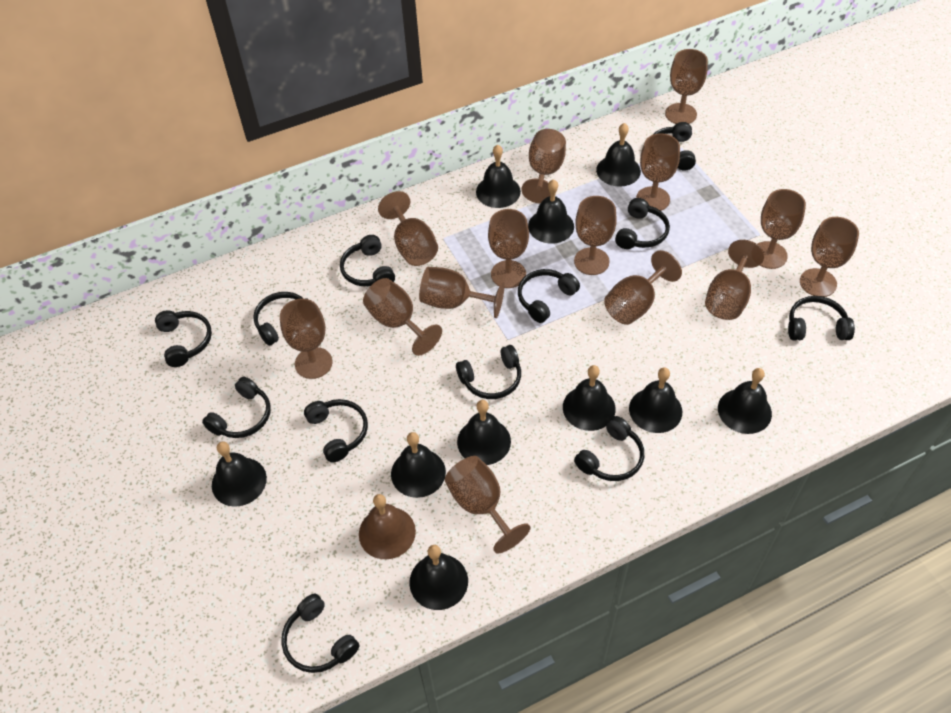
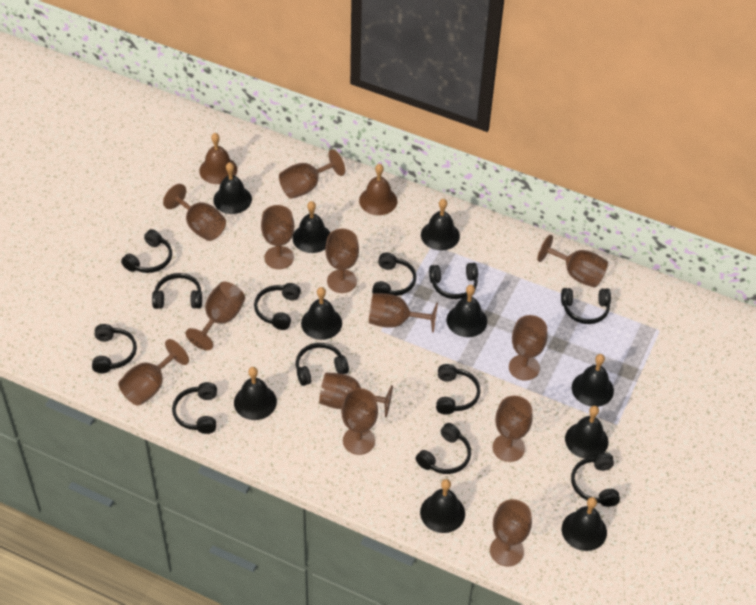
brown bell: 1 -> 2
brown goblet: 14 -> 13

